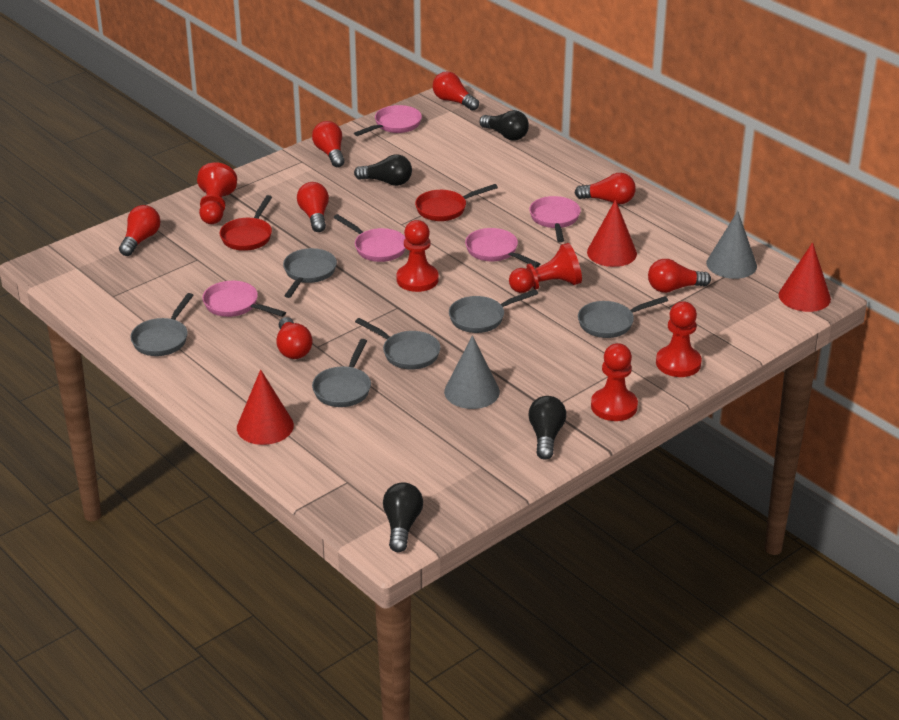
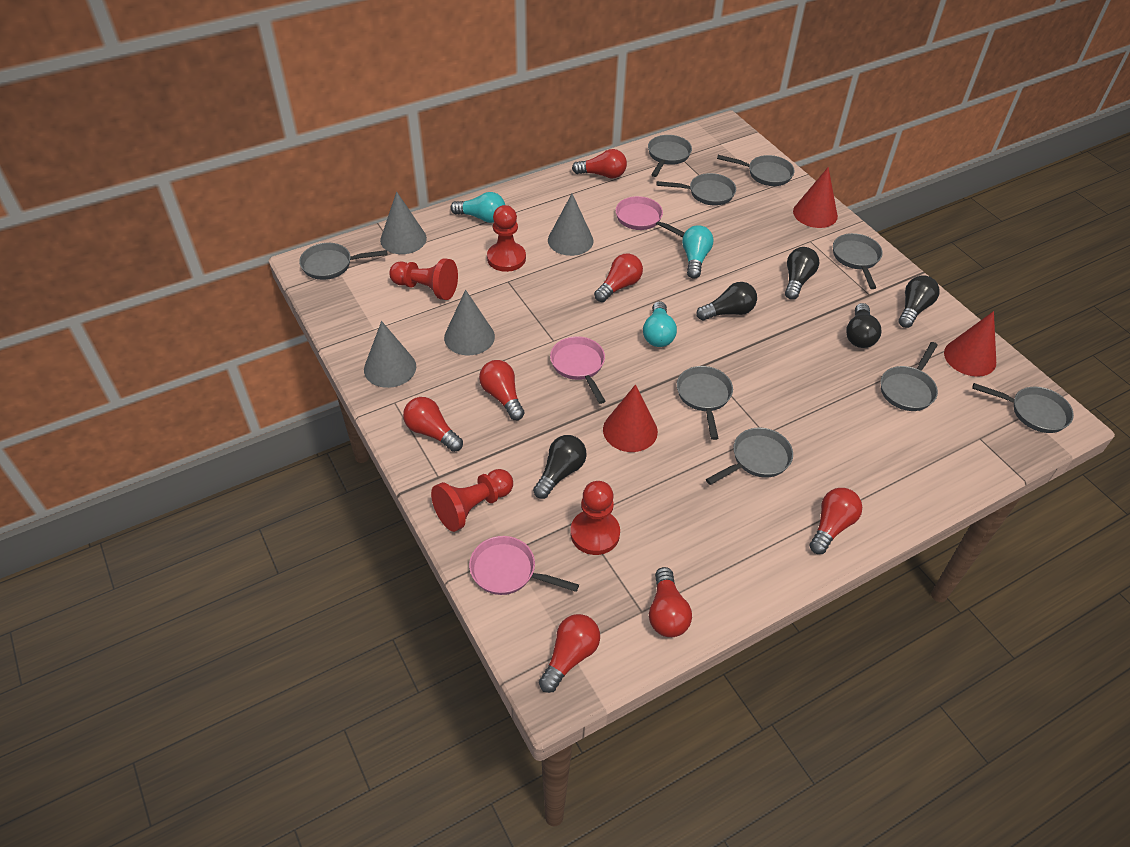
black light bulb: 4 -> 5
grey cone: 2 -> 4
grey pan: 6 -> 9
pink pan: 5 -> 3
red pan: 2 -> 0
red pawn: 5 -> 4
turquoise light bulb: 0 -> 3

